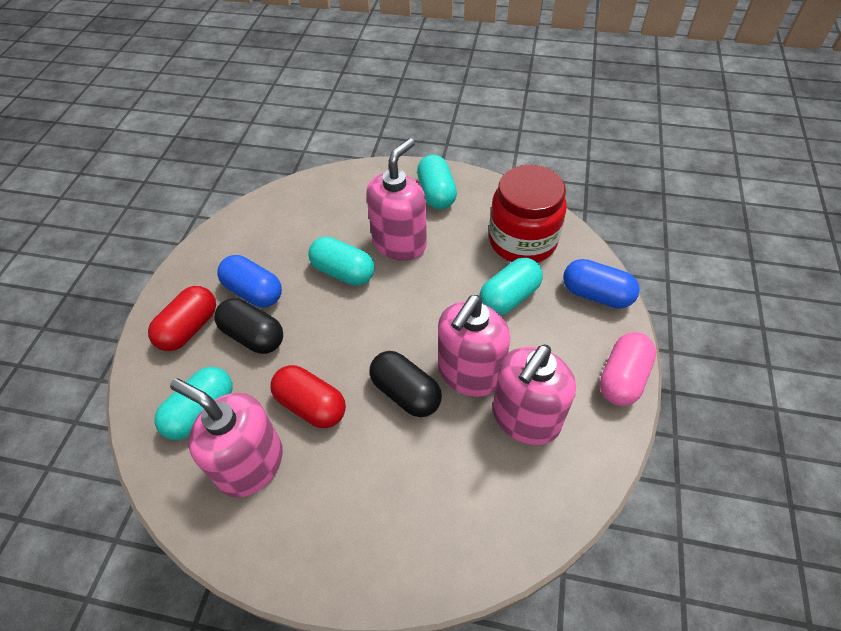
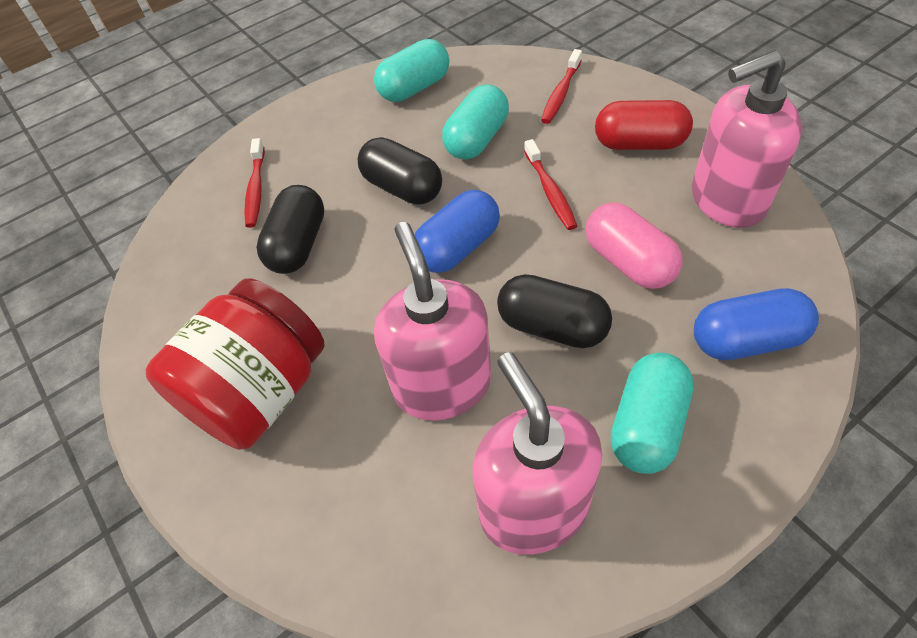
black capsule: 2 -> 3
pink soap dispenser: 4 -> 3
red capsule: 2 -> 1
red toothbrush: 0 -> 3
turquoise capsule: 4 -> 3

